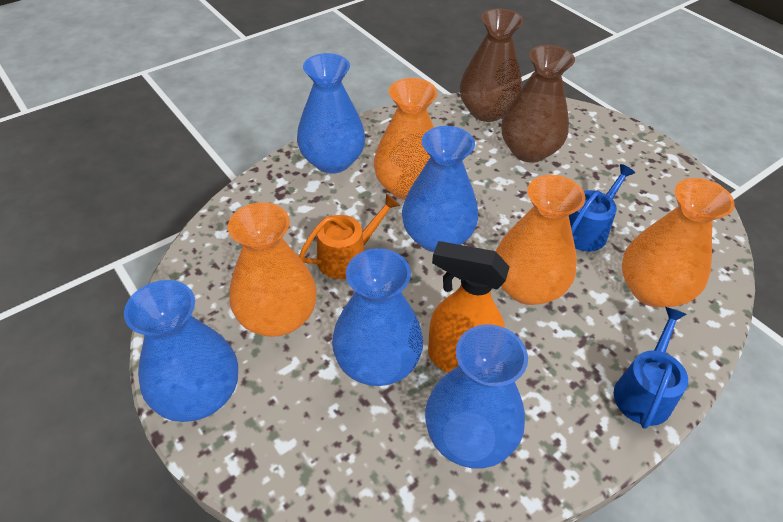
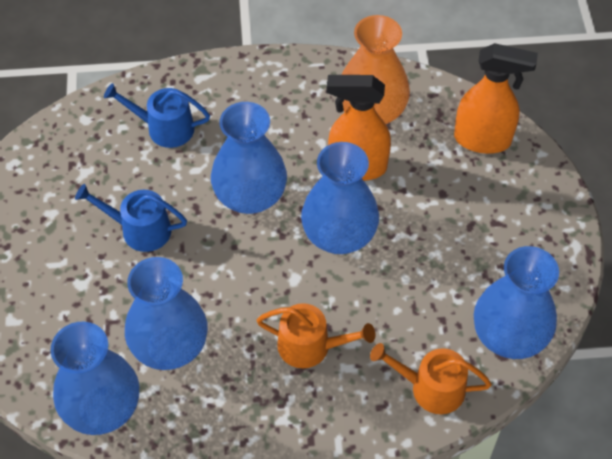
brown vase: 2 -> 0
orange spray bottle: 1 -> 2
orange vase: 4 -> 1
orange watering can: 1 -> 2

